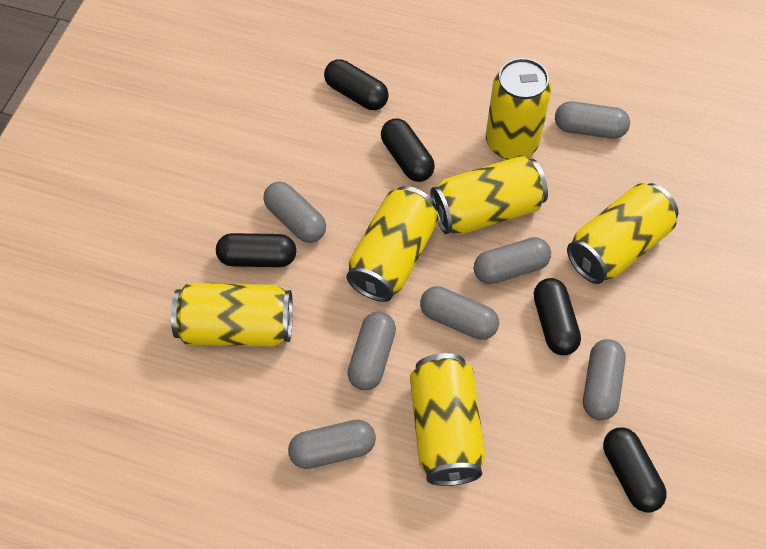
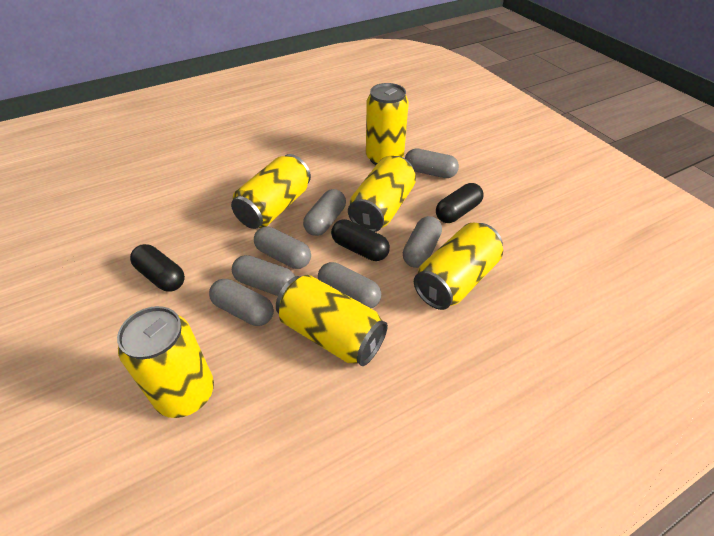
black capsule: 5 -> 3

